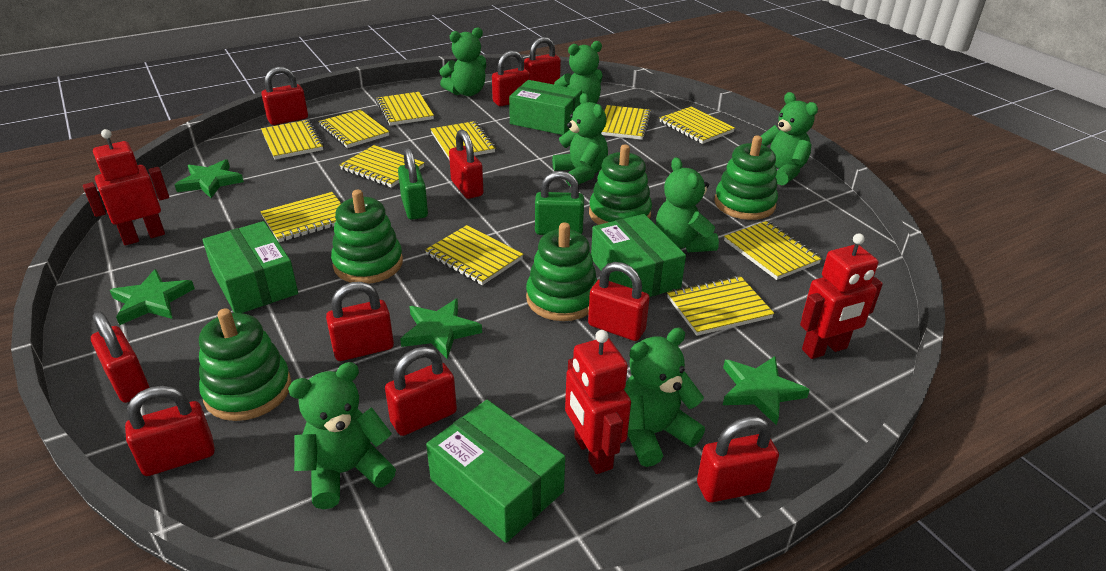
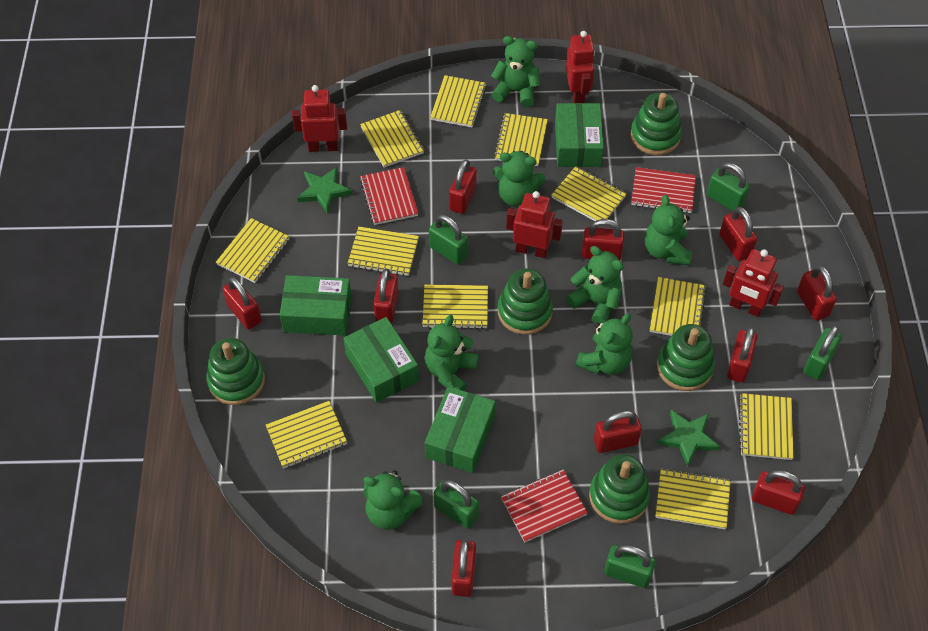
green padlock: 2 -> 5
green star: 4 -> 2
red notebook: 0 -> 3
red robot: 3 -> 4

